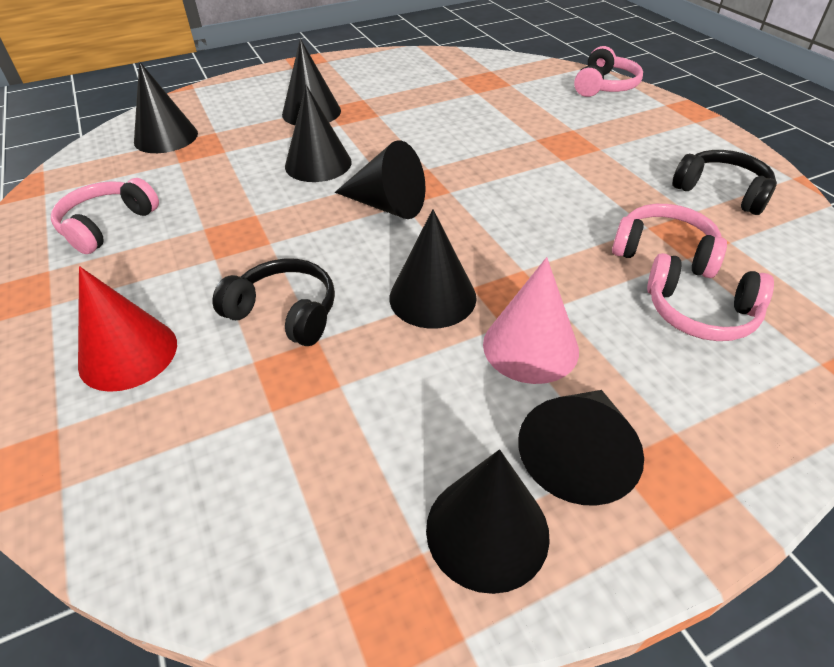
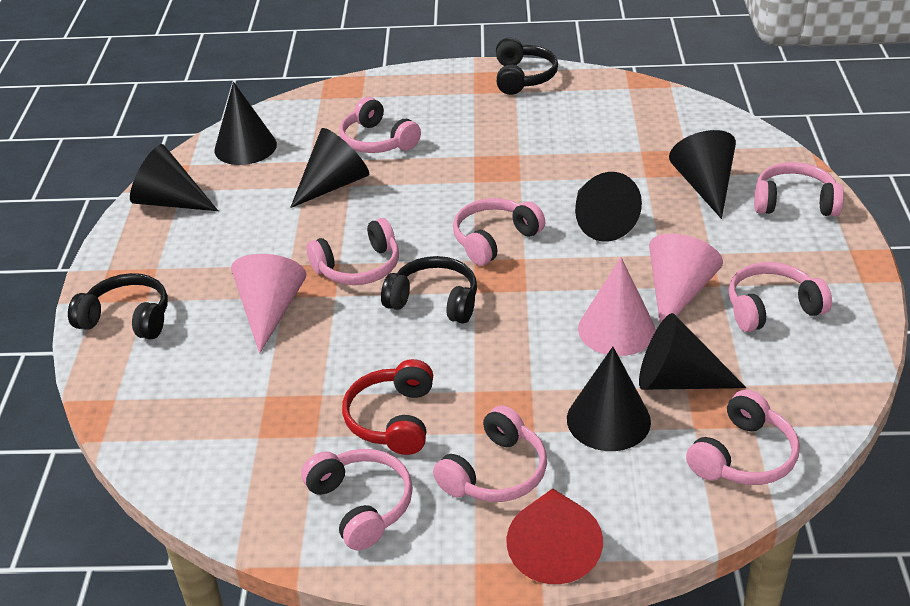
black headphones: 2 -> 3
pink cone: 1 -> 3
pink headphones: 4 -> 8
red headphones: 0 -> 1

